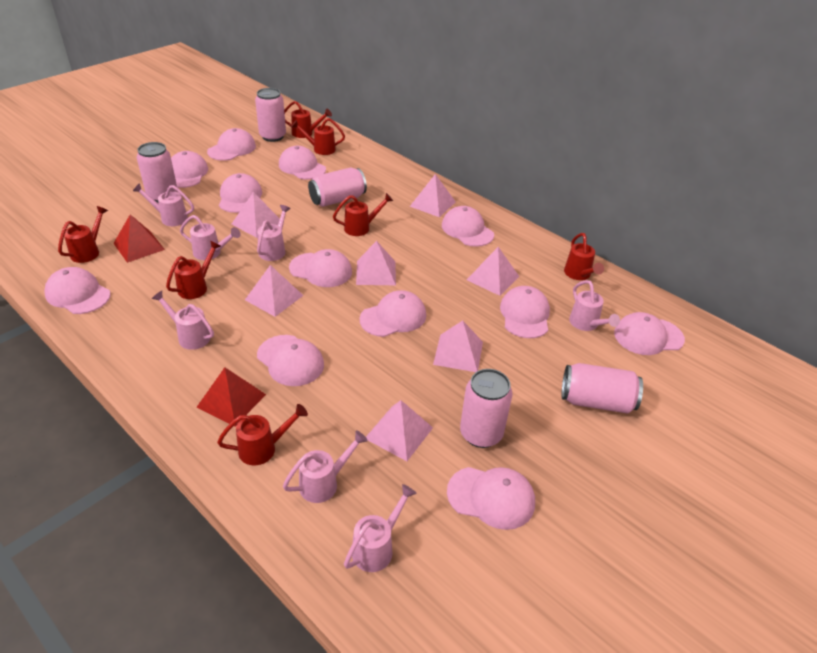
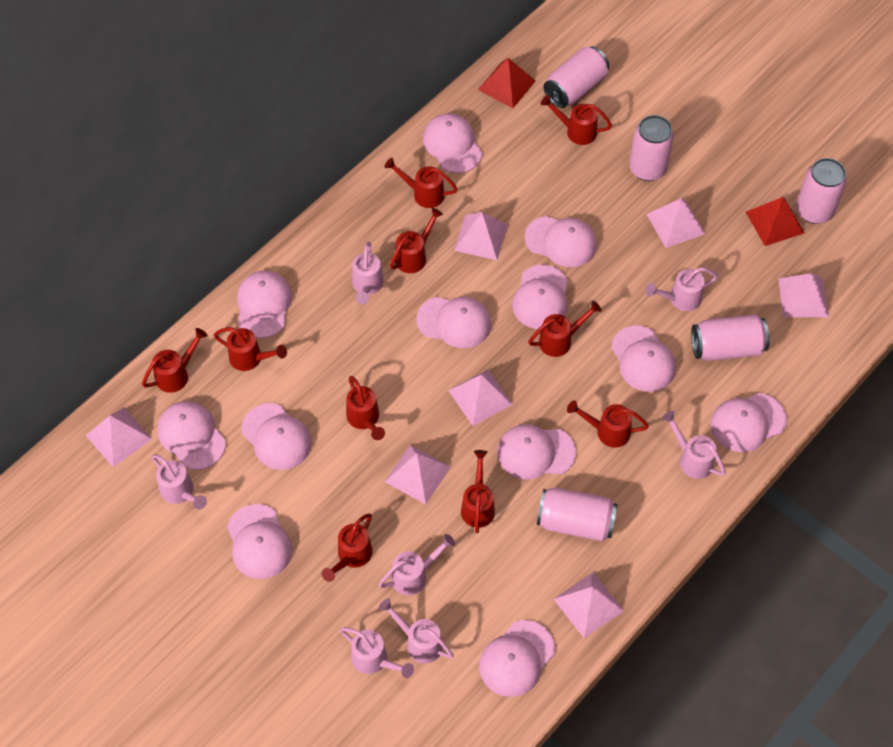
red watering can: 7 -> 10

